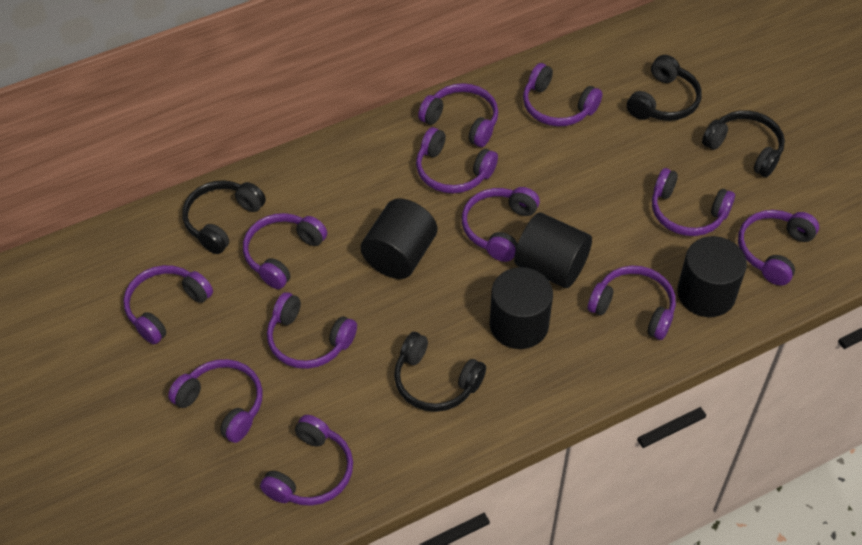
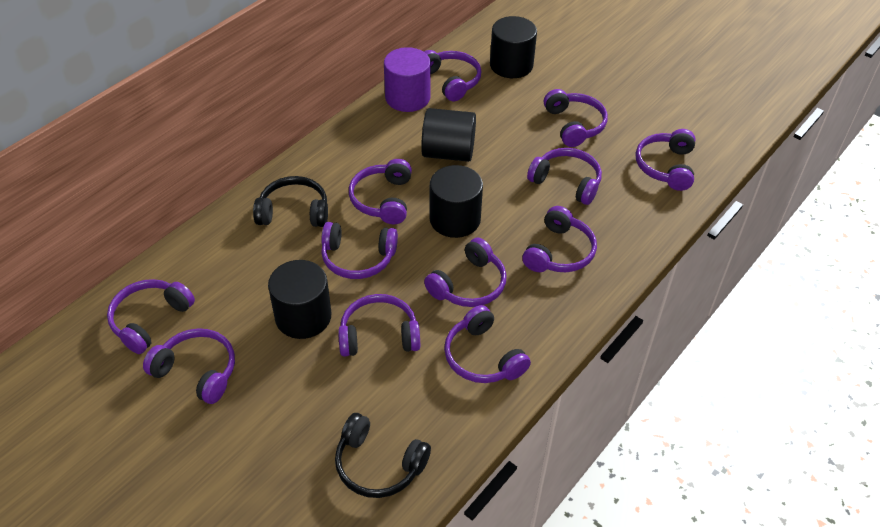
black headphones: 4 -> 2
purple cylinder: 0 -> 1

